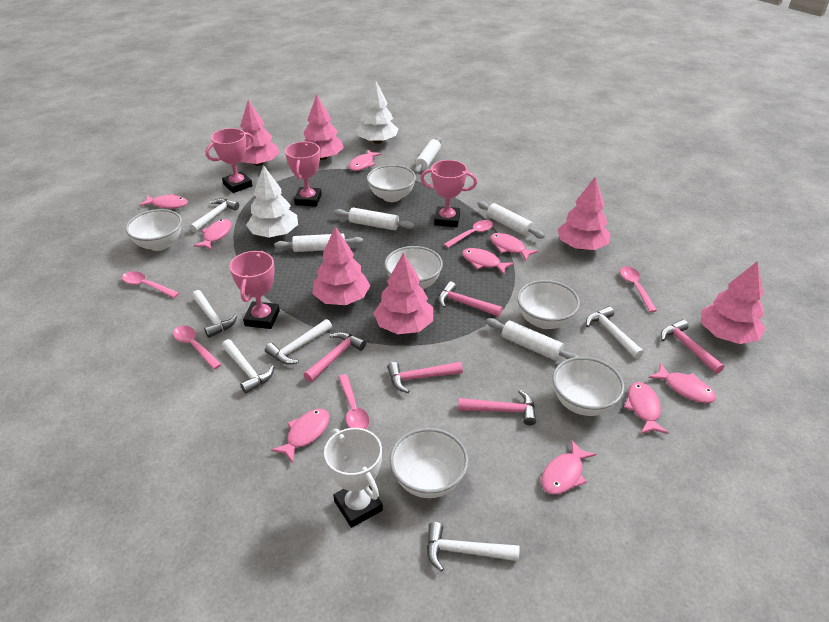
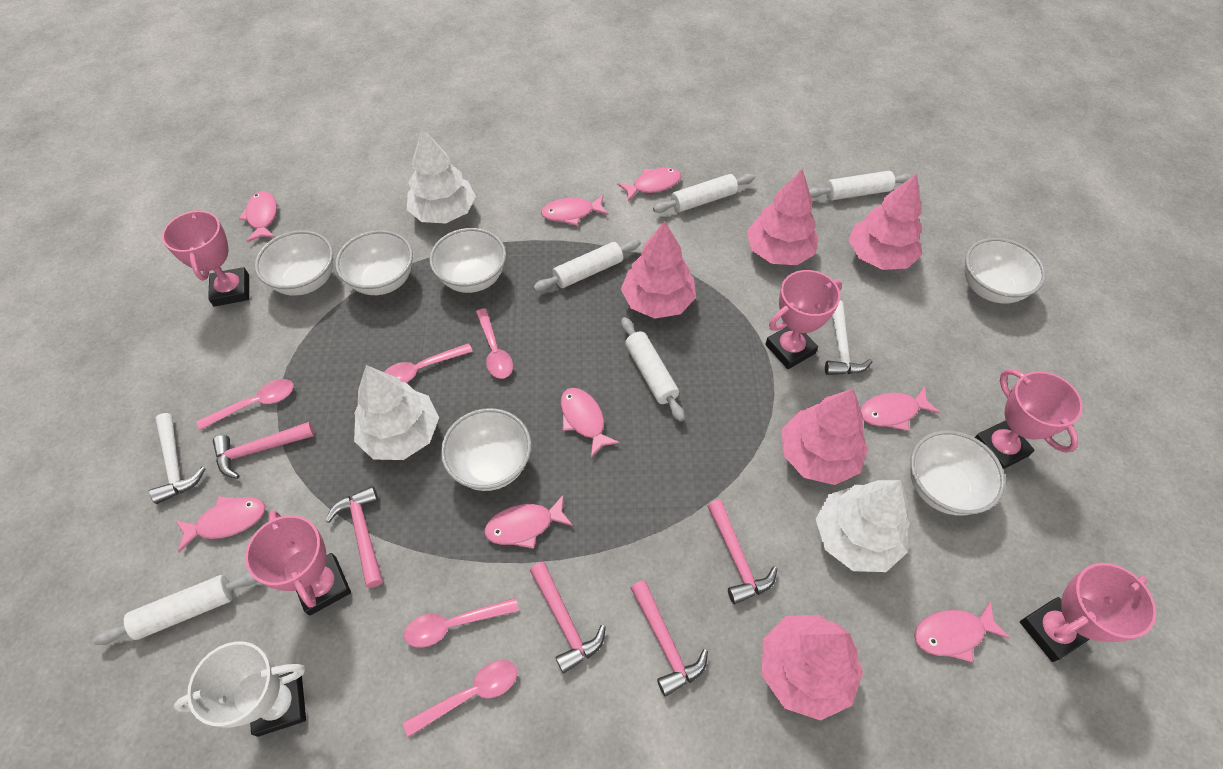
pink fish: 9 -> 8
pink tree: 6 -> 5
pink trophy: 4 -> 5
white hammer: 6 -> 2
white tree: 2 -> 3

